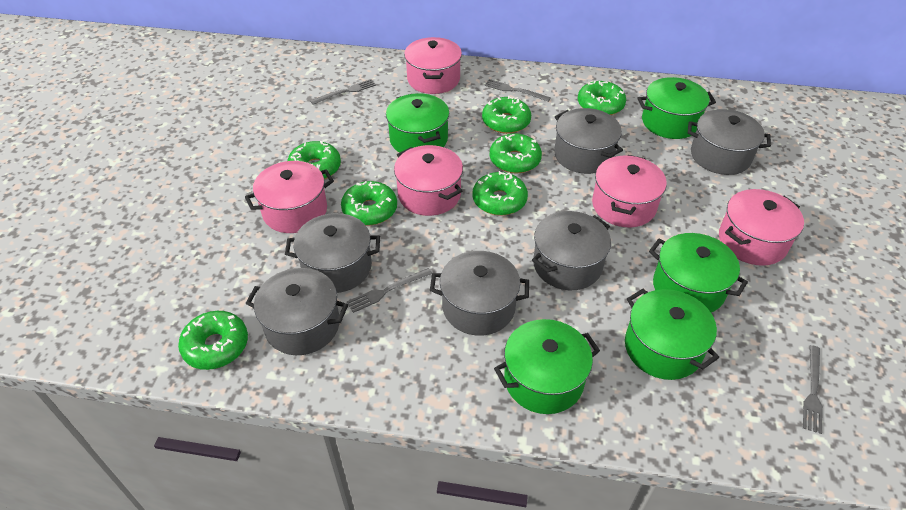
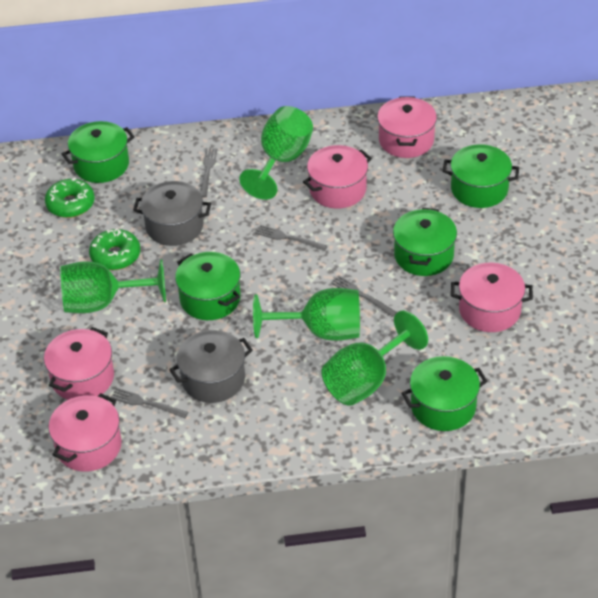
green donut: 7 -> 2
green goblet: 0 -> 4
grey pot: 6 -> 2

